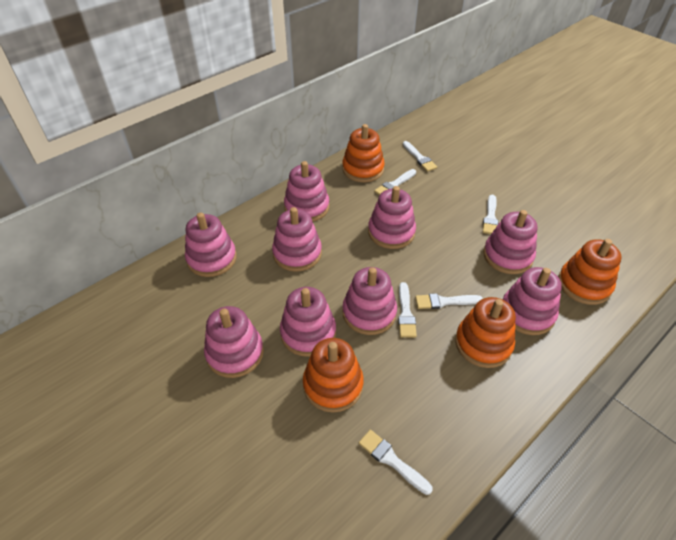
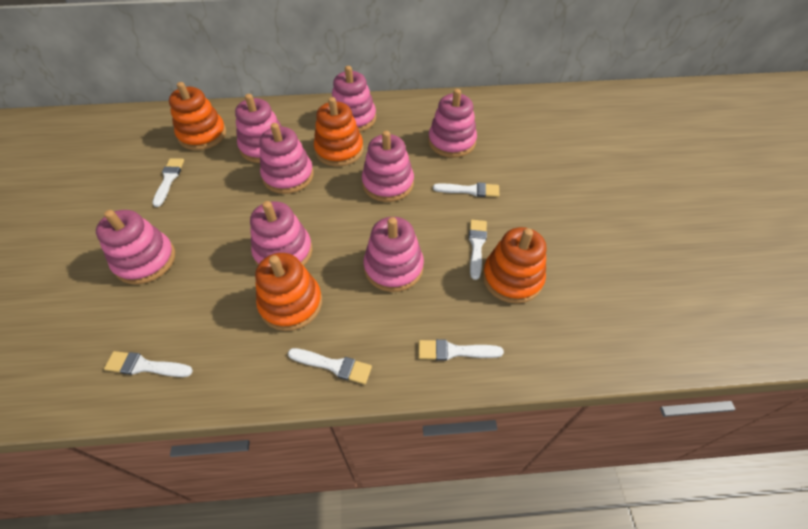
pink stacking toy: 9 -> 8

